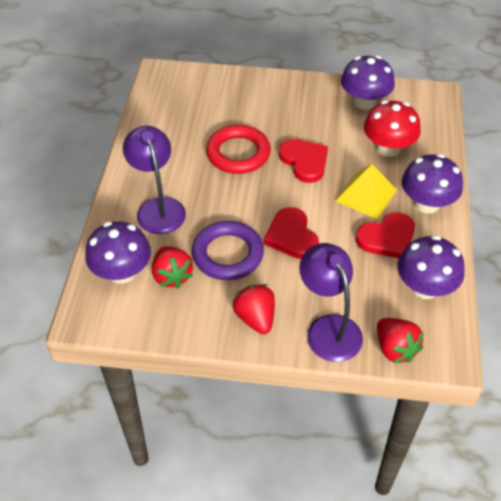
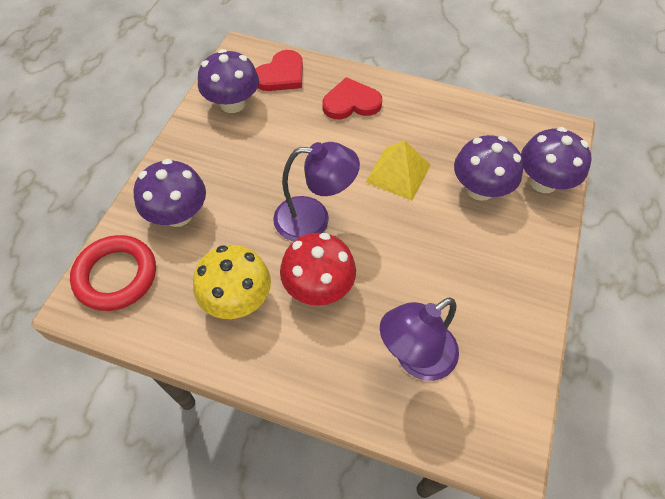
purple ring: 1 -> 0
red heart: 3 -> 2
red strawberry: 3 -> 0
yellow mushroom: 0 -> 1

